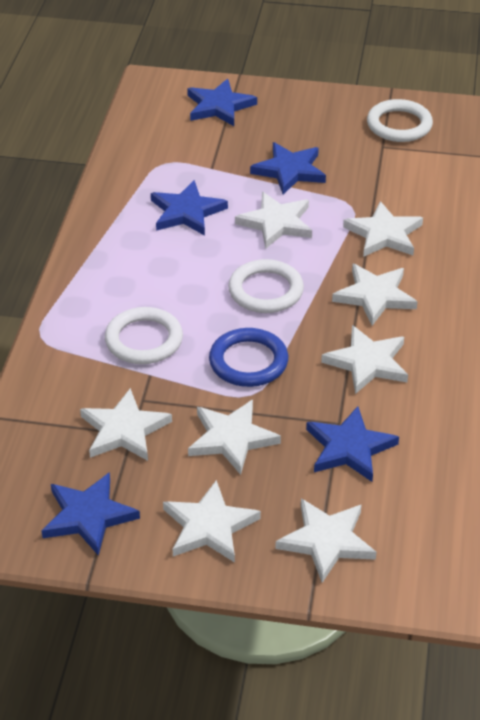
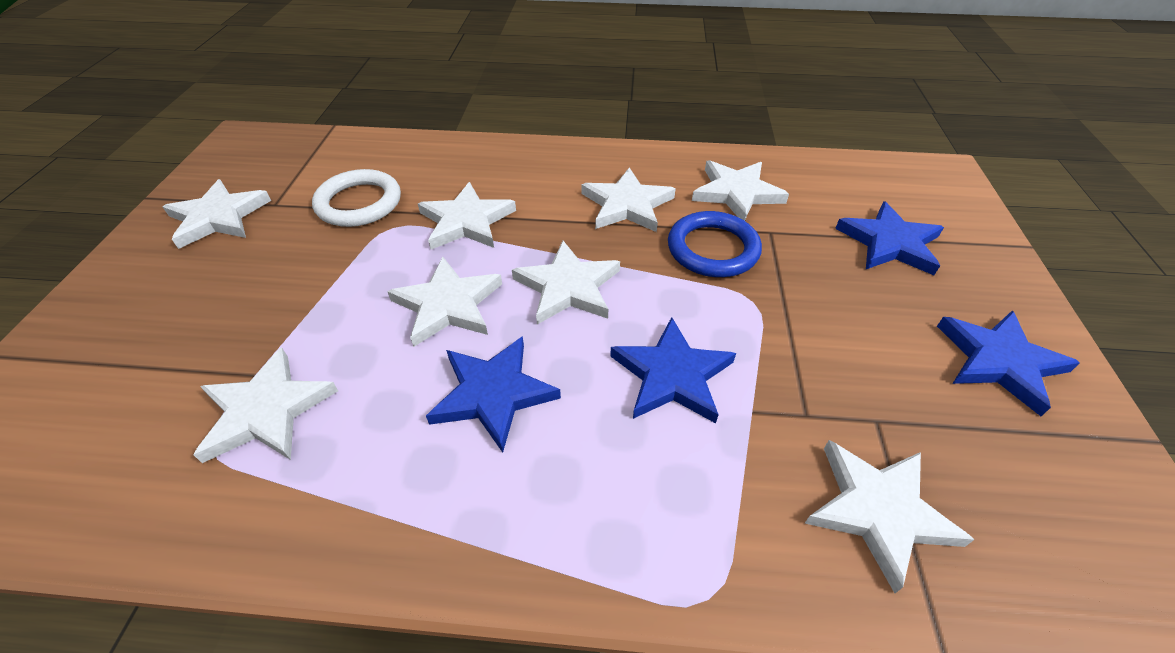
blue star: 5 -> 4
white ring: 3 -> 1

